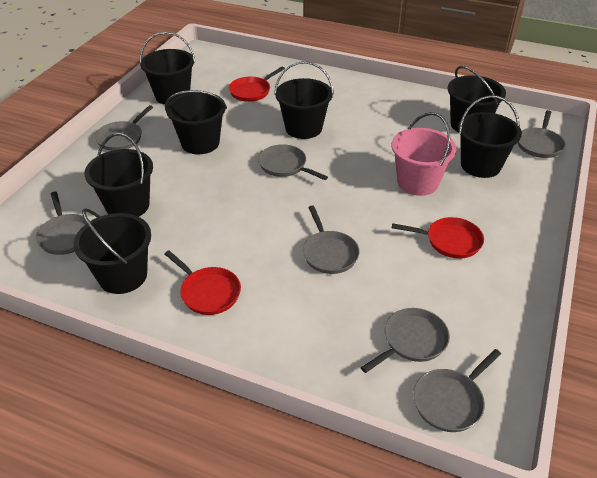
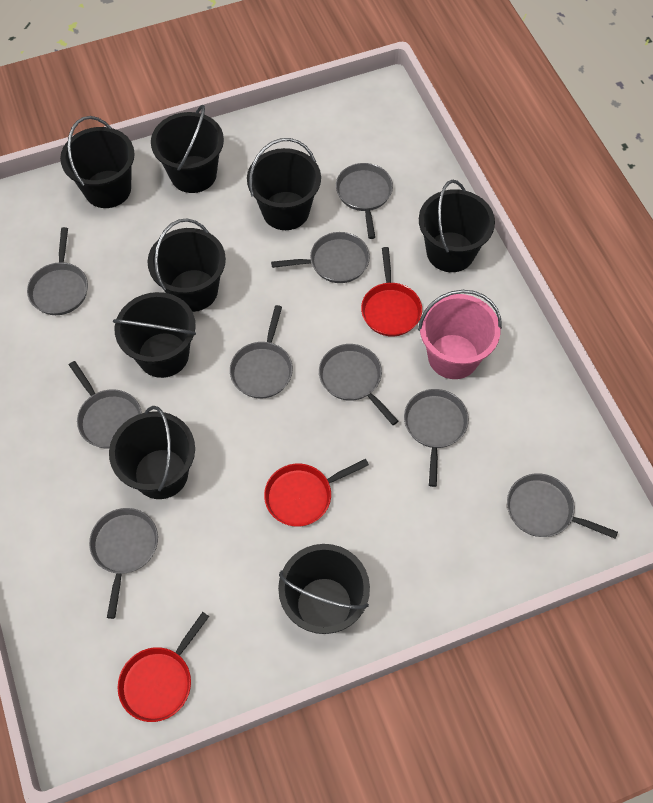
black bucket: 7 -> 8
grey pan: 7 -> 9

